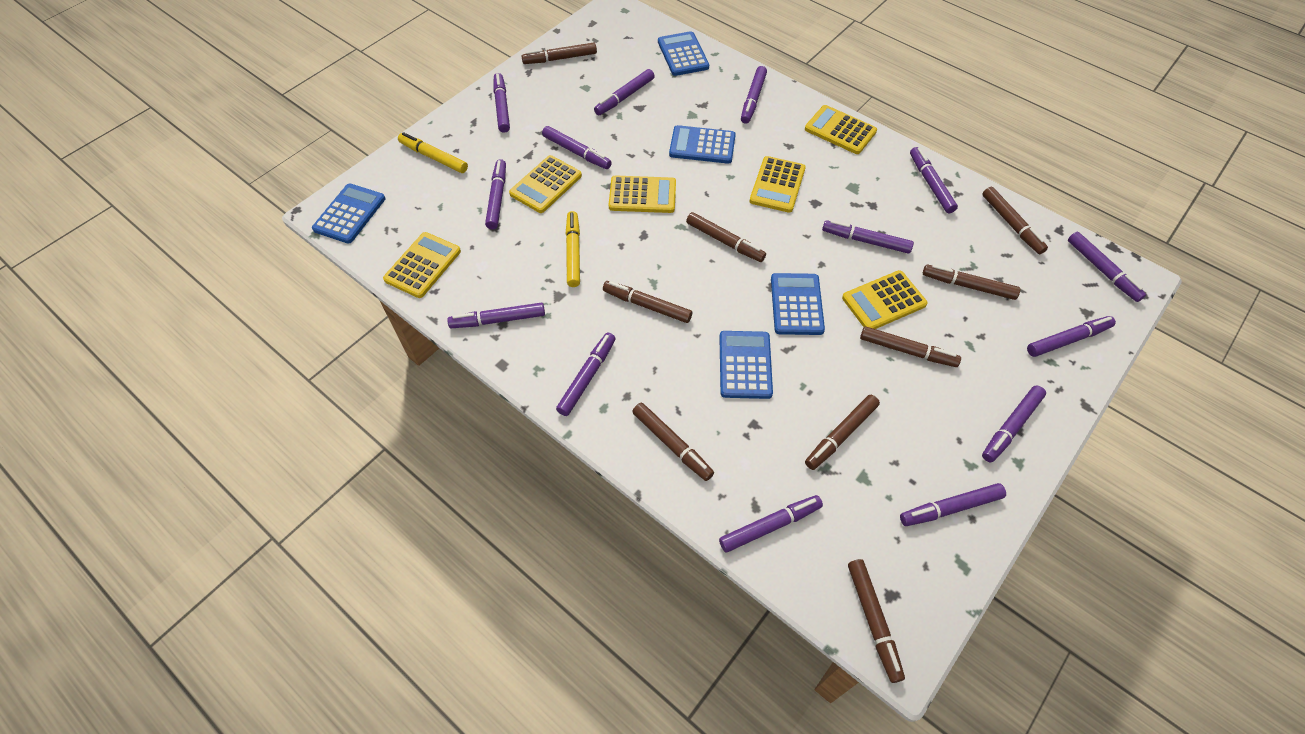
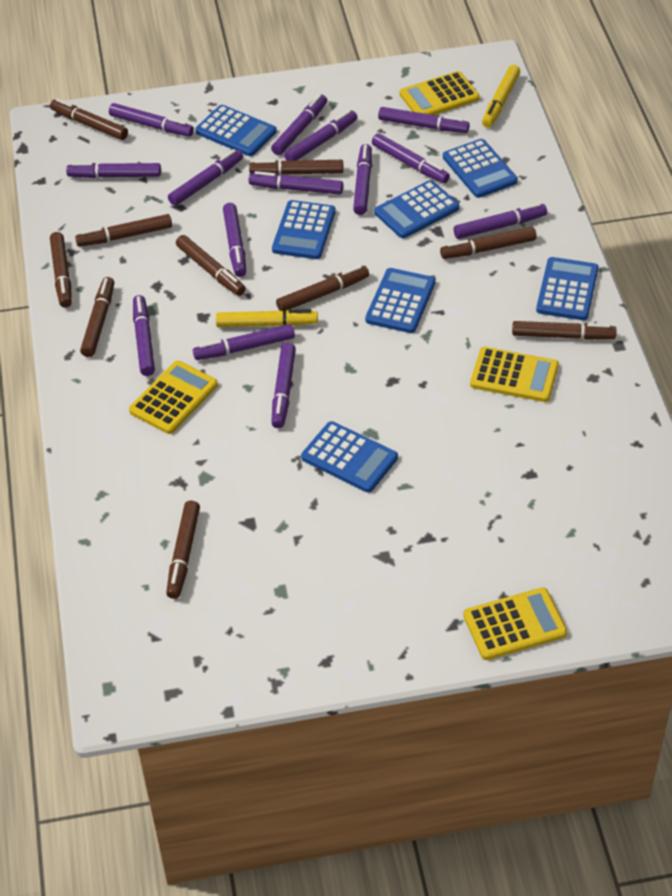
blue calculator: 5 -> 7
brown marker: 9 -> 10
yellow calculator: 6 -> 4

